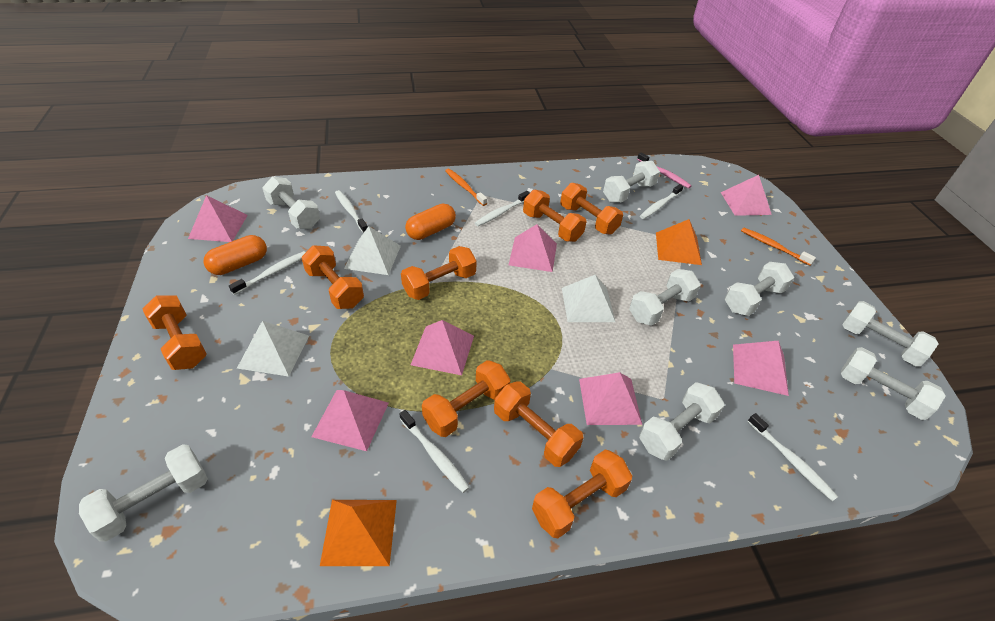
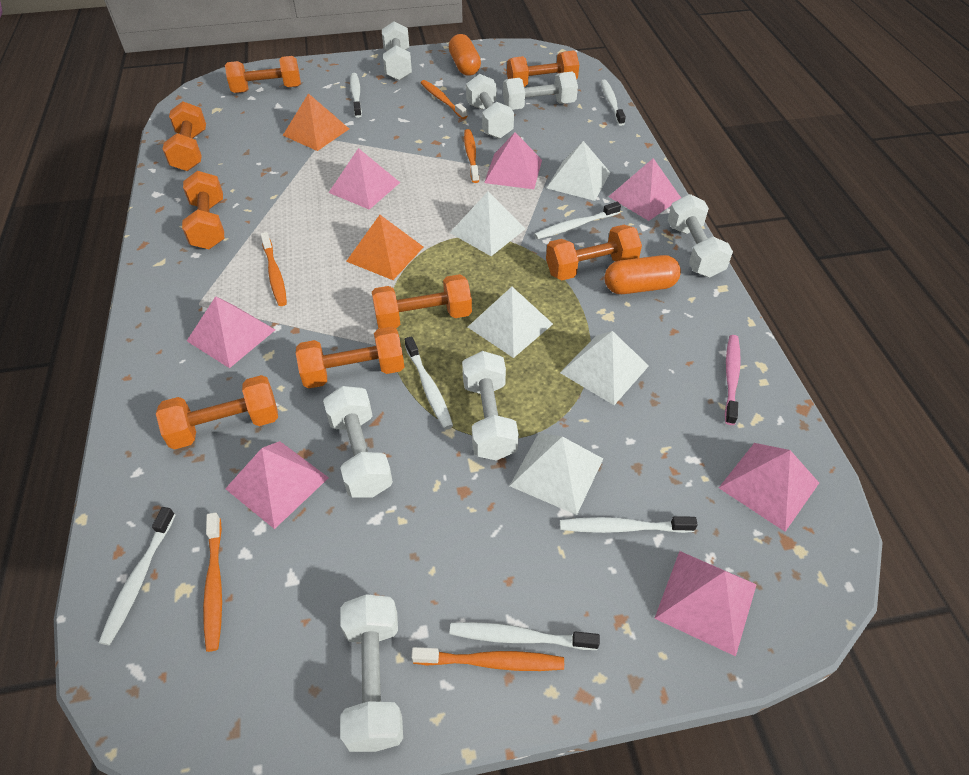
orange toothbrush: 2 -> 5
white dumbbell: 8 -> 7
white pyramid: 3 -> 5
white toothbrush: 6 -> 7

